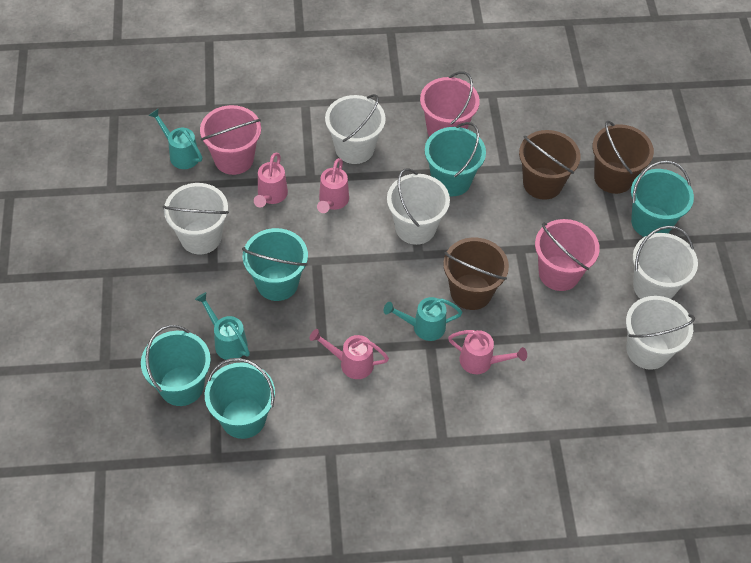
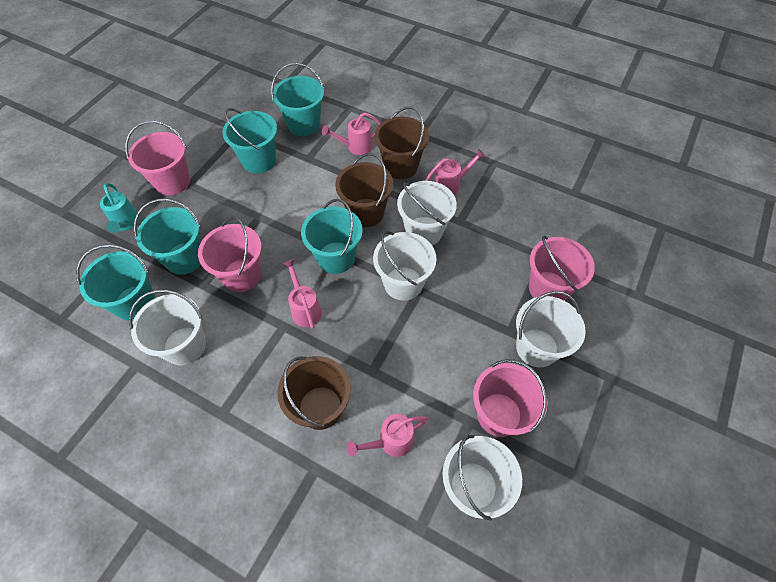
pink bucket: 3 -> 4
turquoise watering can: 3 -> 1

